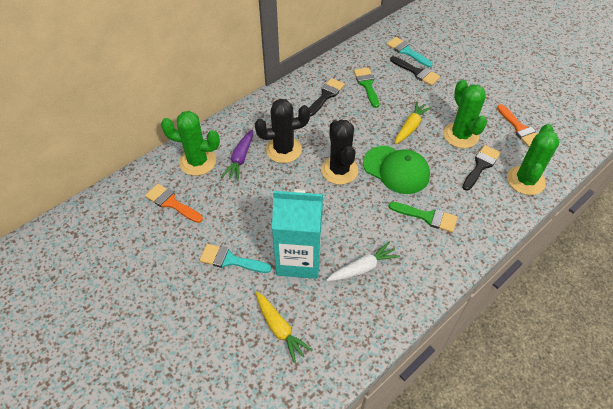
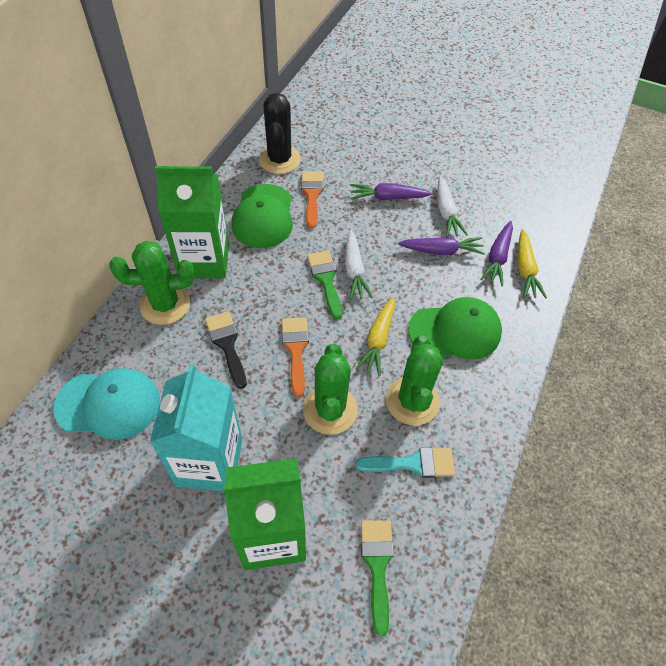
black brush: 3 -> 1
black cactus: 2 -> 1
green cap: 1 -> 2
green carton: 0 -> 2
purple carrot: 1 -> 3
turquoise brush: 2 -> 1
turquoise cap: 0 -> 1
white carrot: 1 -> 2

